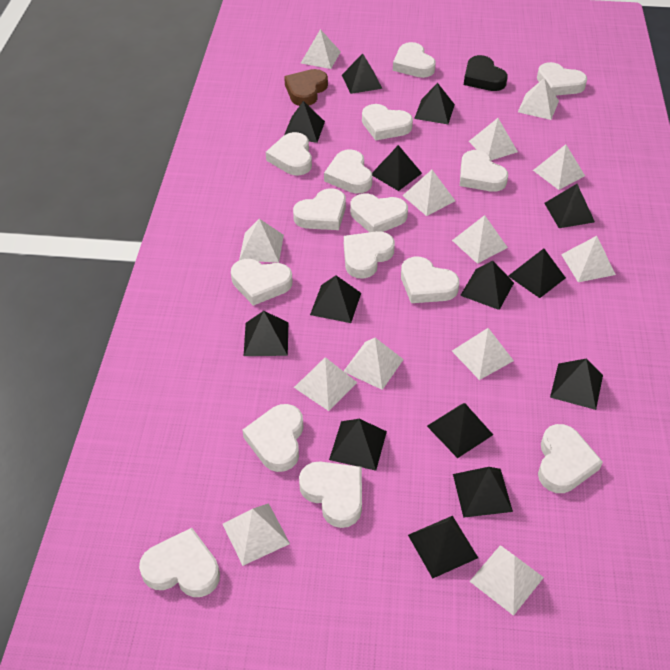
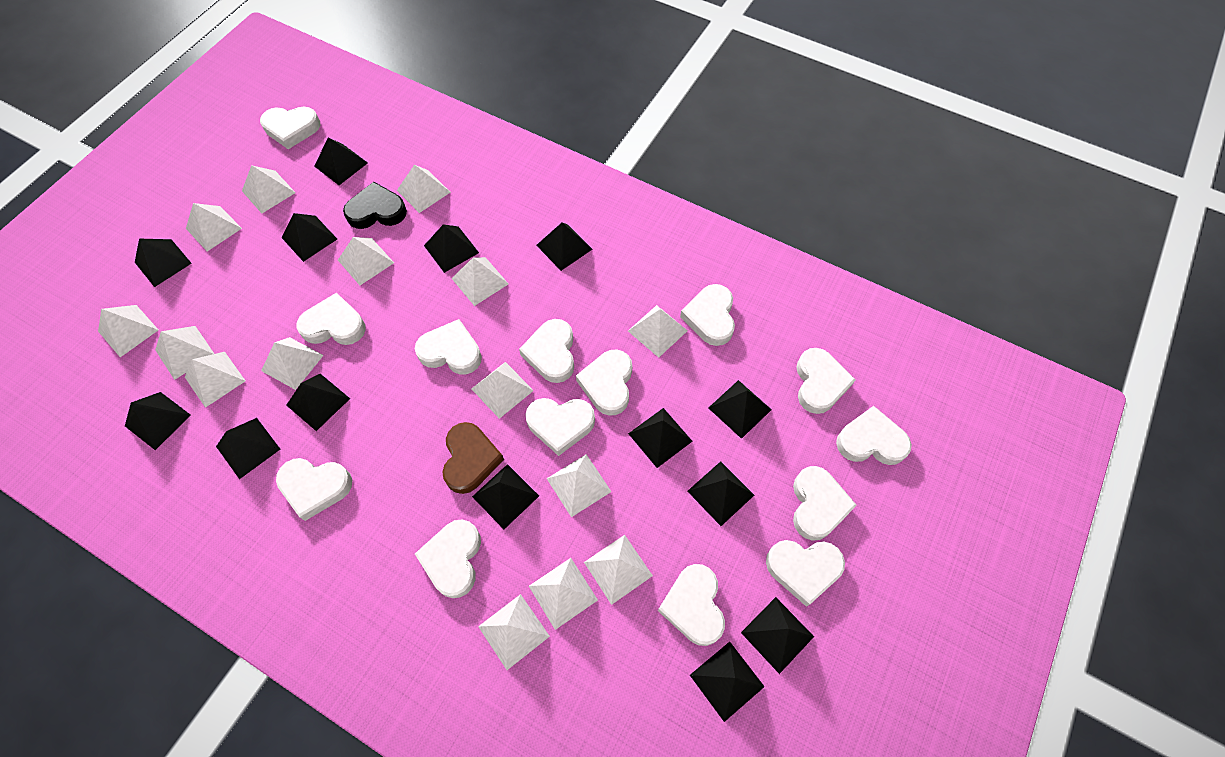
white heart: 15 -> 14
white pyramid: 13 -> 15

